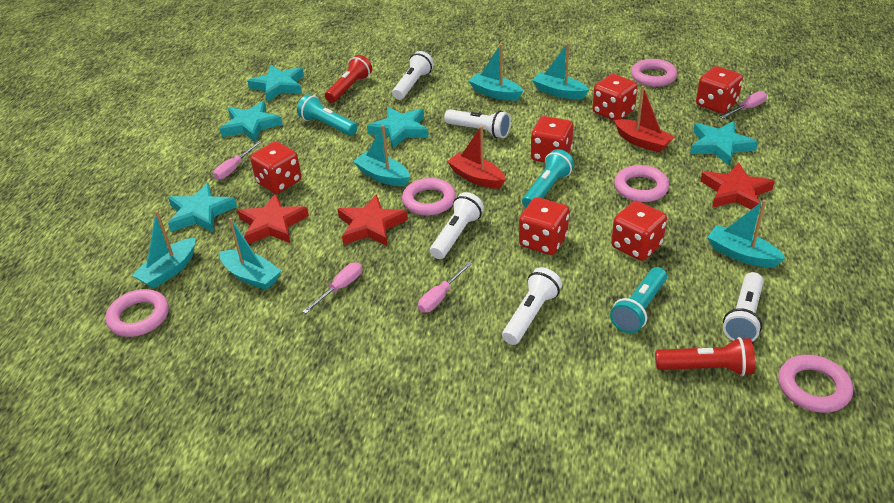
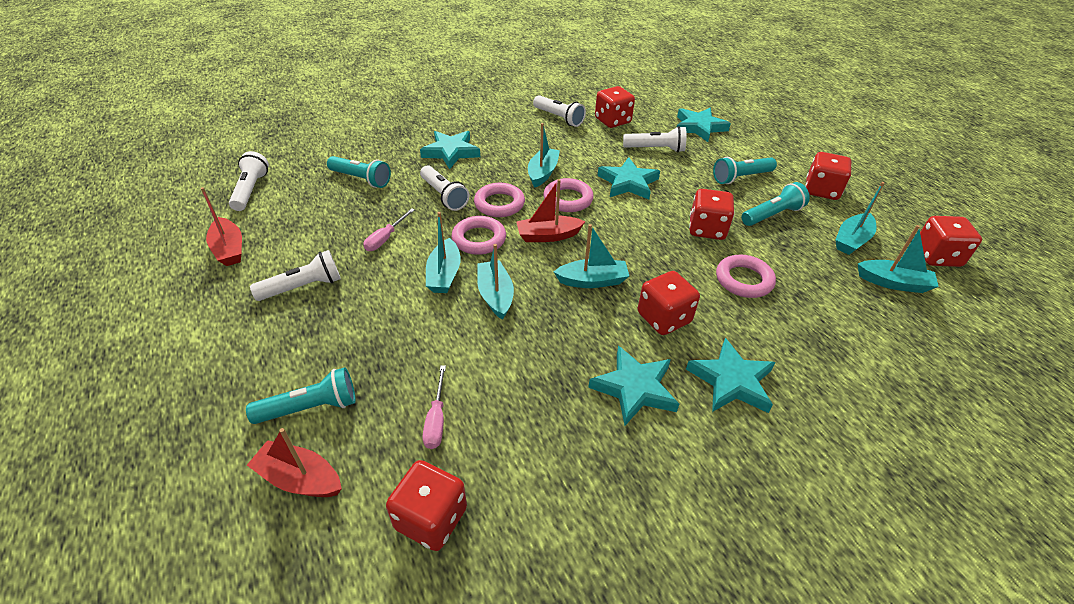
pink ring: 5 -> 4
pink screwdriver: 4 -> 2
red boat: 2 -> 3
red flashlight: 2 -> 0
red star: 3 -> 0
turquoise flashlight: 3 -> 4

